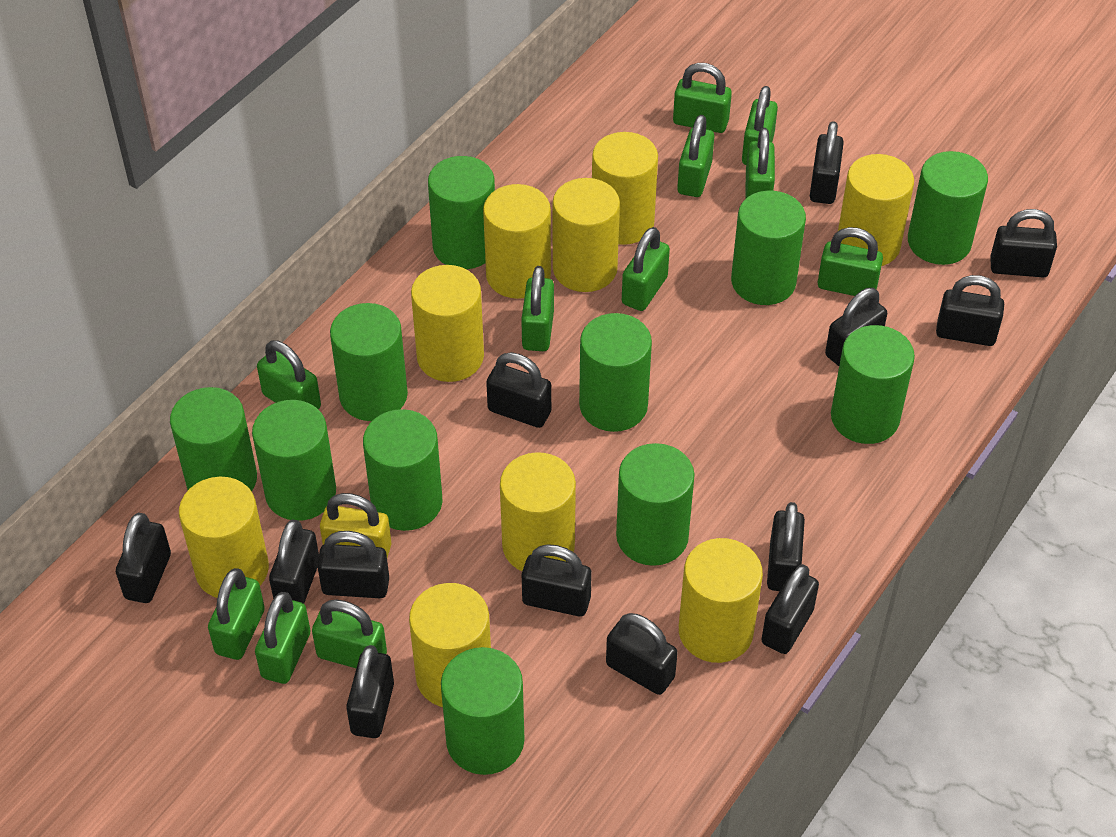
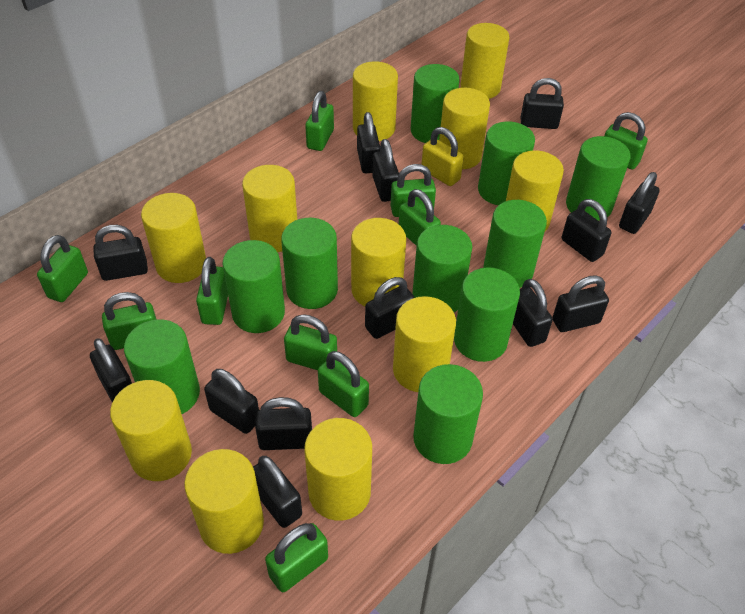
green cylinder: 11 -> 10
green padlock: 11 -> 10
yellow cylinder: 9 -> 11

